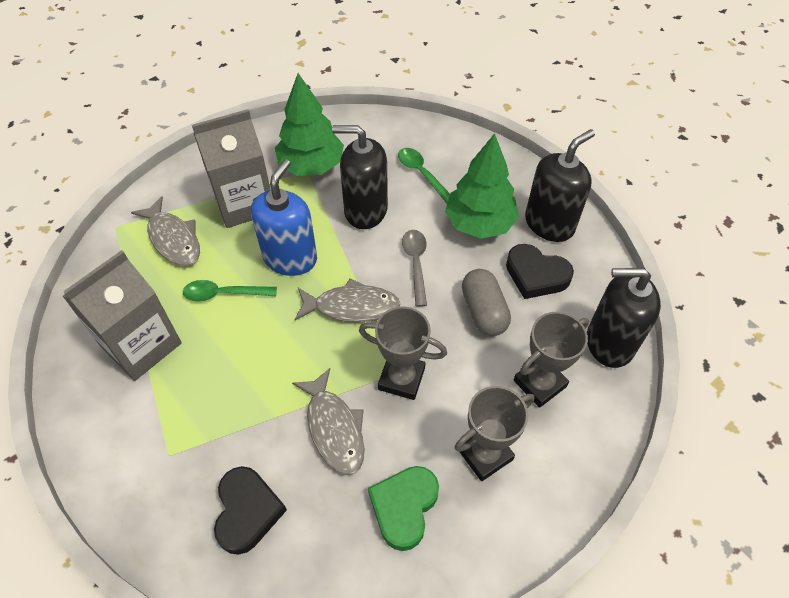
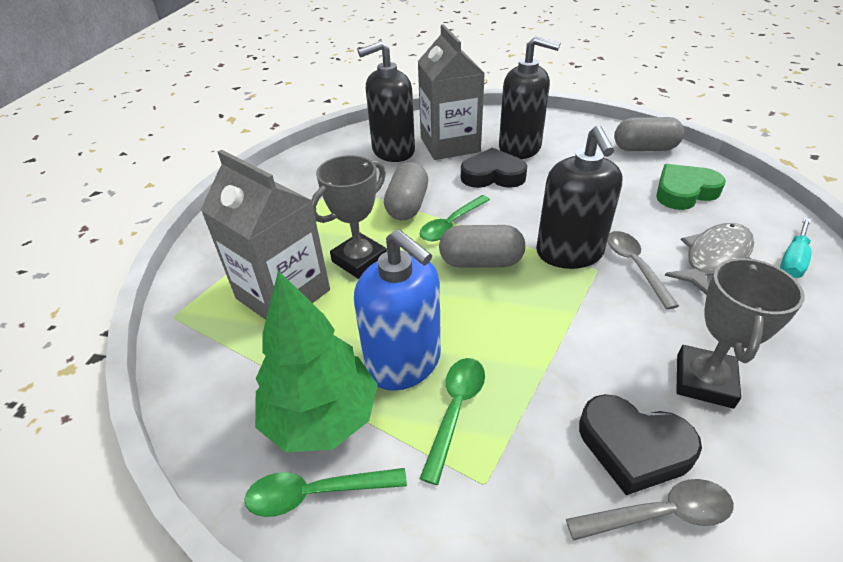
green spoon: 2 -> 3
green tree: 2 -> 1
grey capsule: 1 -> 3
grey fish: 3 -> 1
grey spoon: 1 -> 2
grey trophy: 3 -> 2
turquoise screwdriver: 0 -> 1

